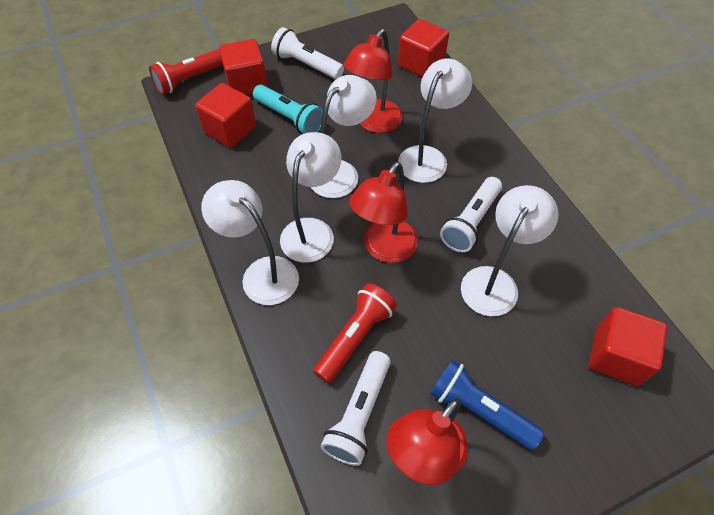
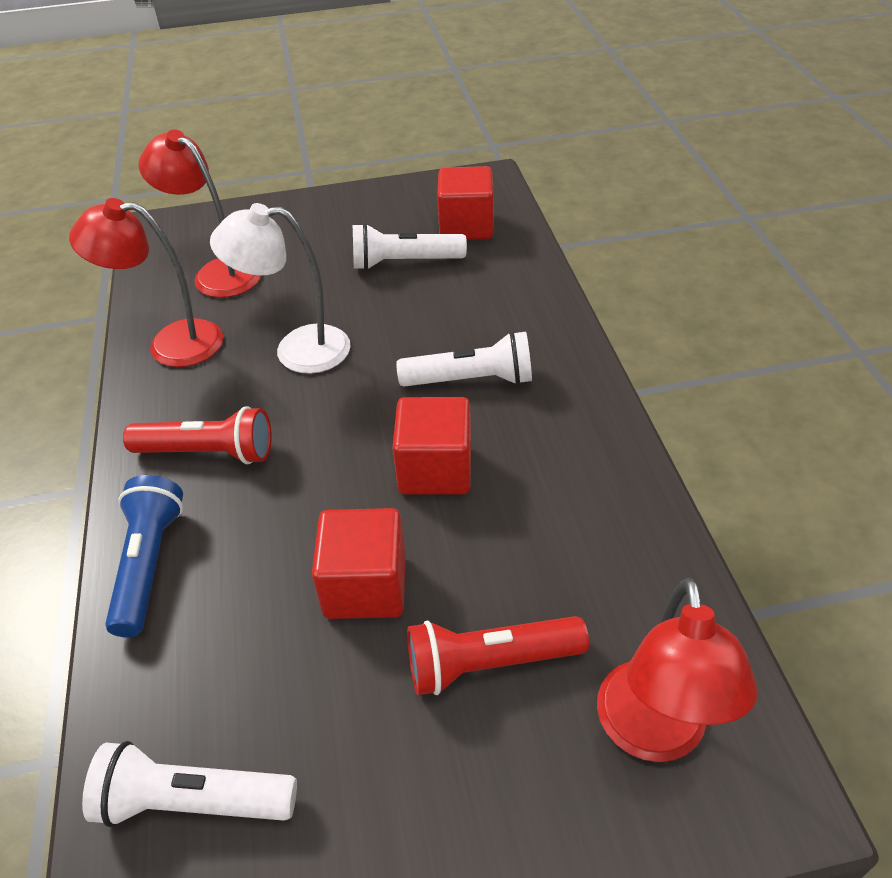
red cube: 4 -> 3
turquoise flashlight: 1 -> 0
white lamp: 5 -> 1

